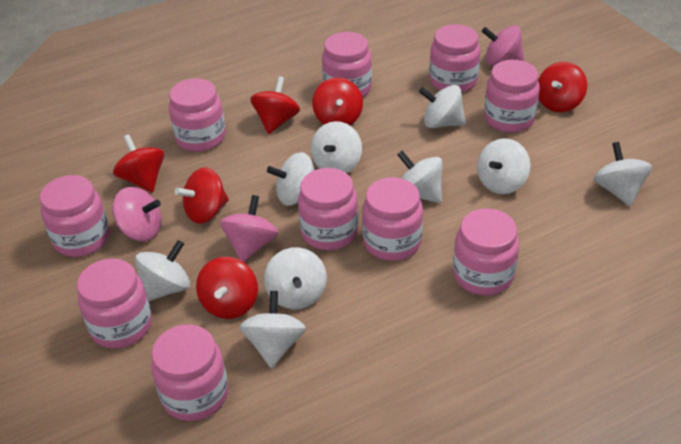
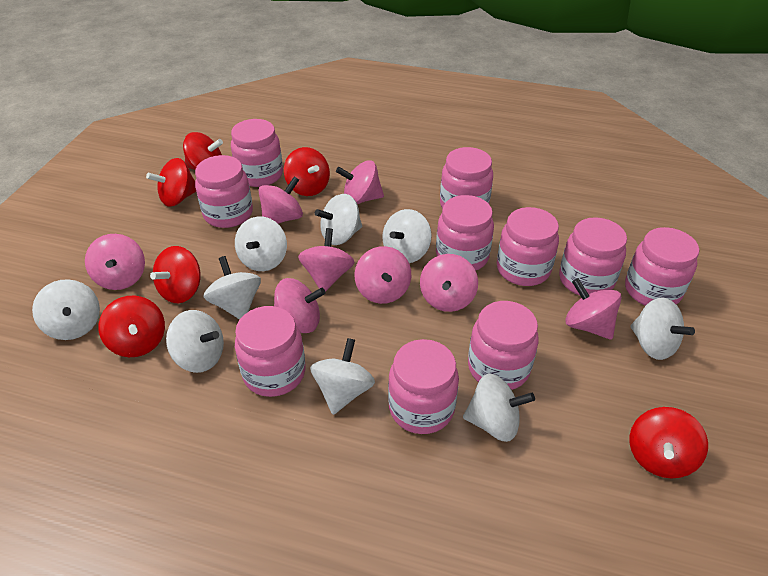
pink spinning top: 3 -> 8

